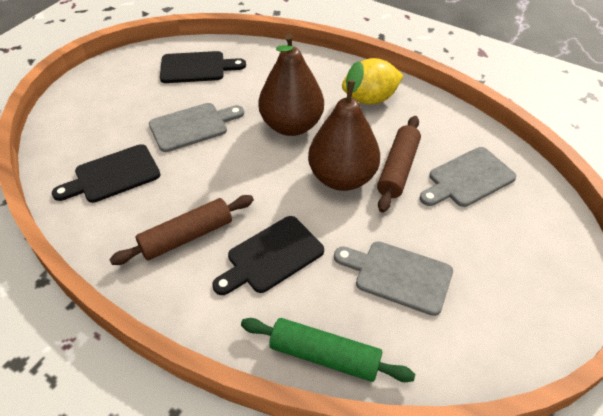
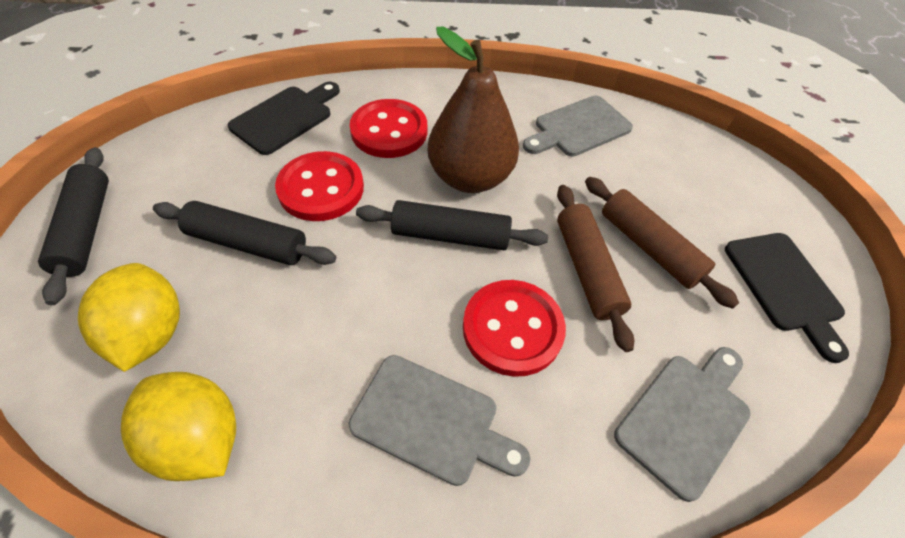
black cutting board: 3 -> 2
black rolling pin: 0 -> 3
brown pear: 2 -> 1
green rolling pin: 1 -> 0
red button: 0 -> 3
yellow lemon: 1 -> 2

